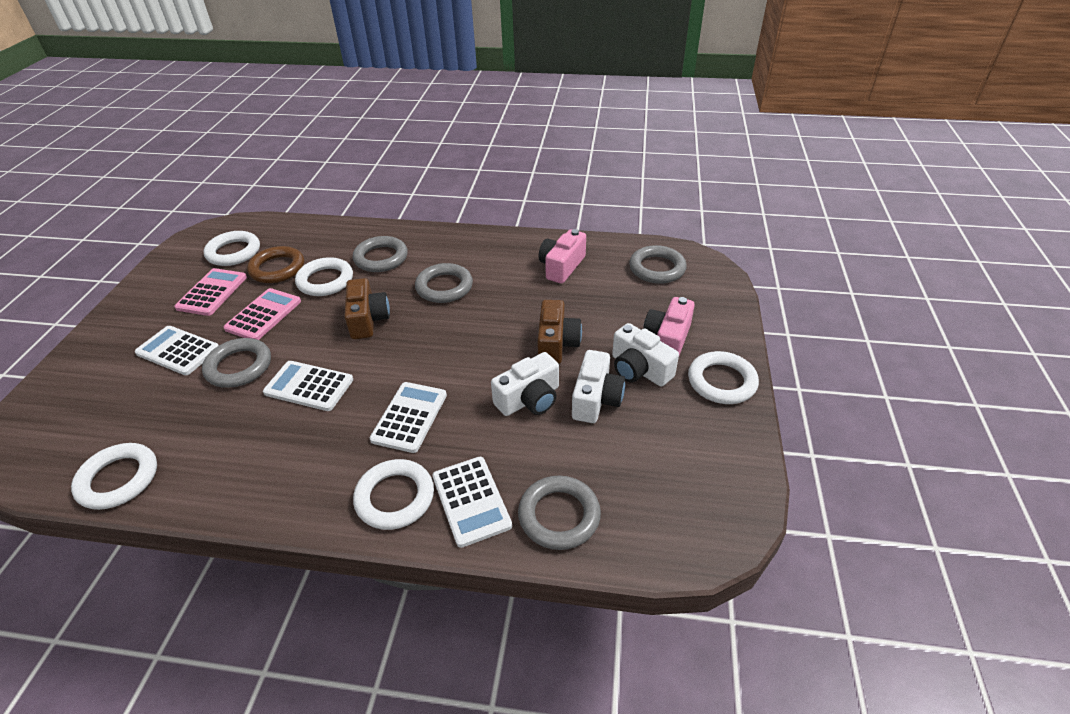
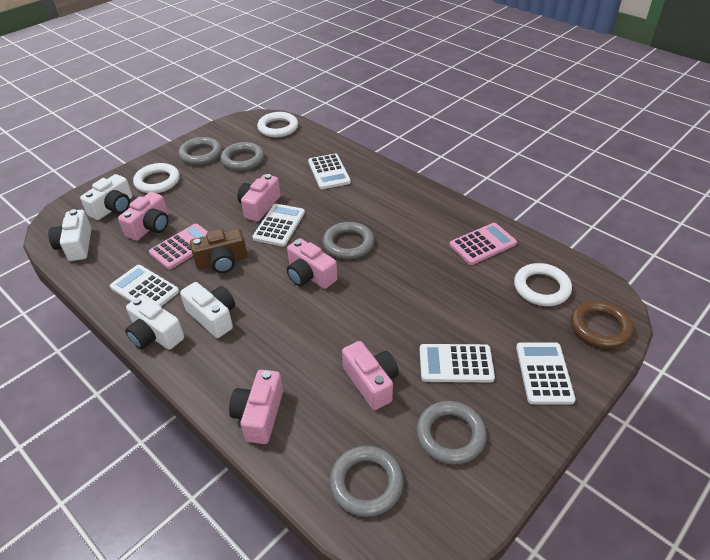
brown camera: 2 -> 1
pink camera: 2 -> 5
white calculator: 4 -> 5
white camera: 3 -> 4
white ring: 5 -> 3

